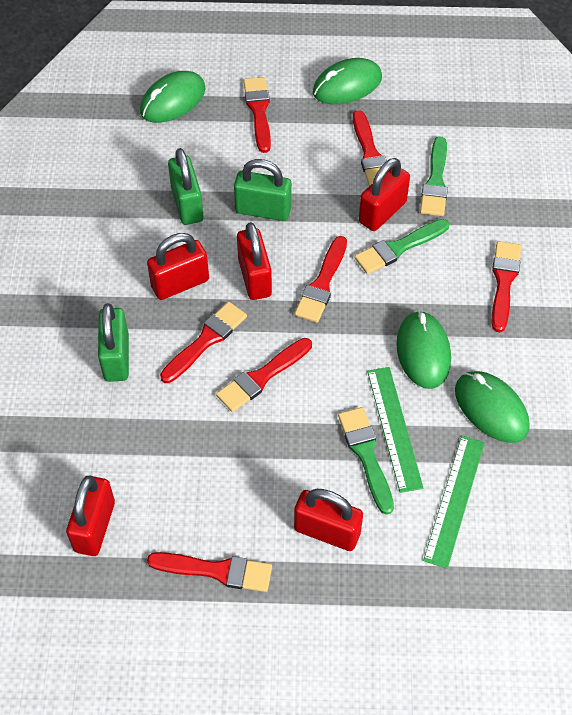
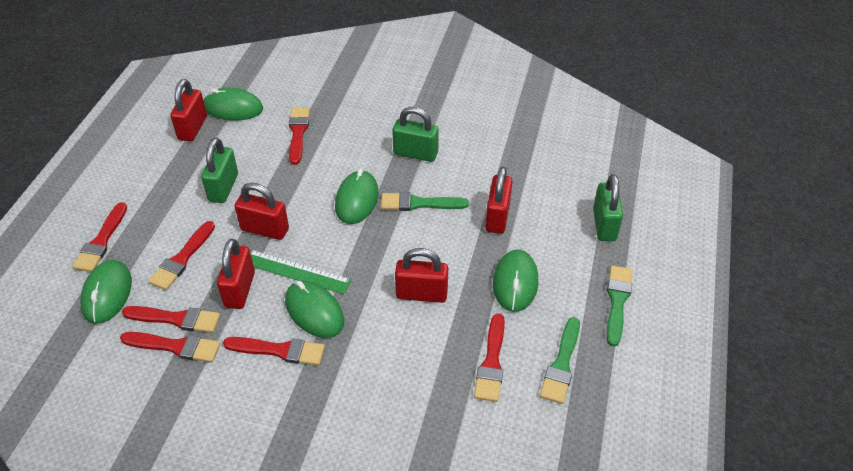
green mouse: 4 -> 5
green ruler: 2 -> 1

